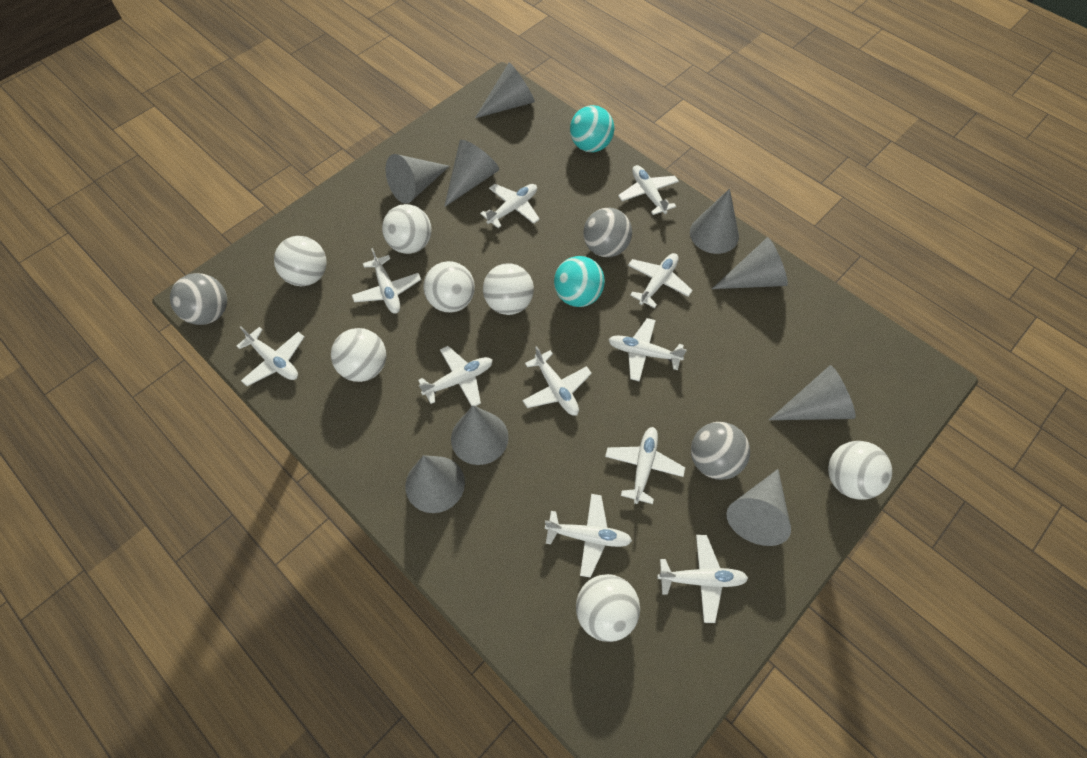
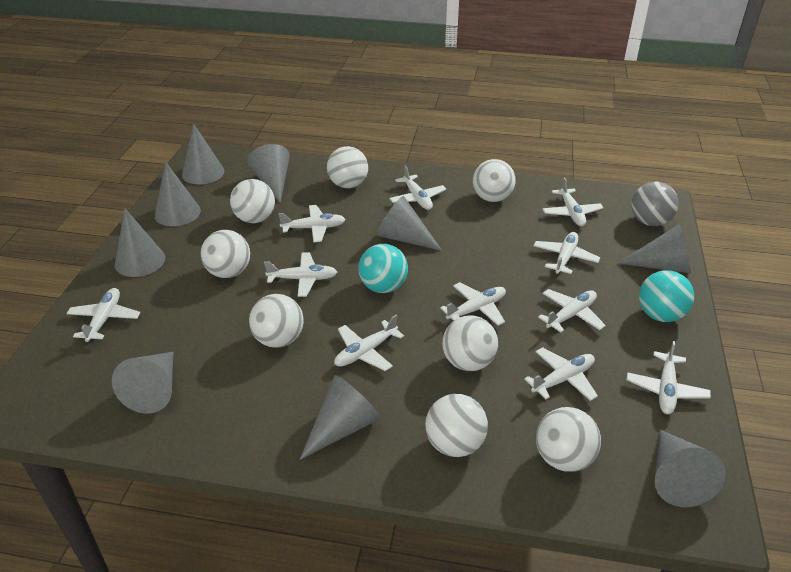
grey ball: 3 -> 1
white ball: 7 -> 8

